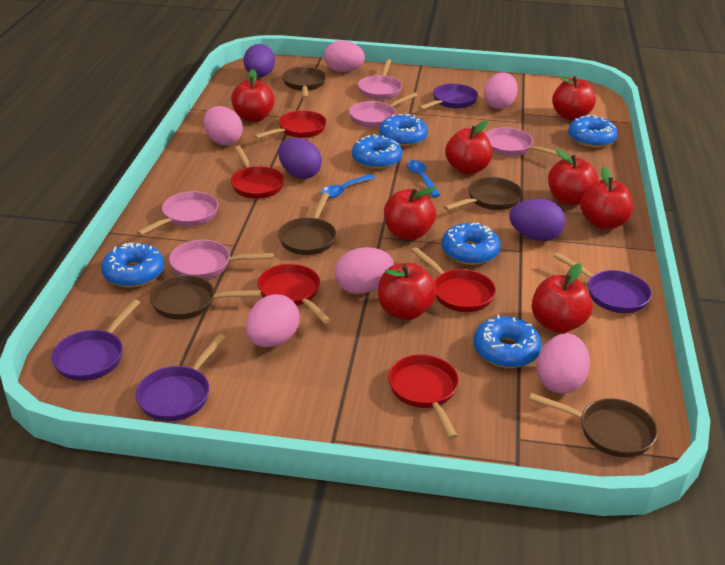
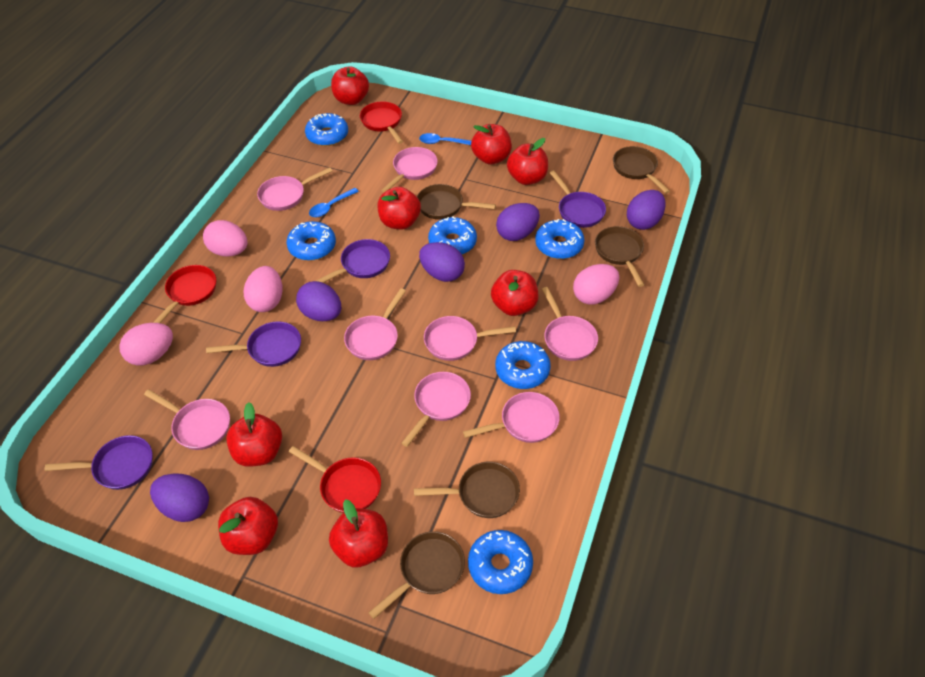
pink egg: 6 -> 4
pink pan: 5 -> 8
purple egg: 3 -> 5
red pan: 5 -> 3

